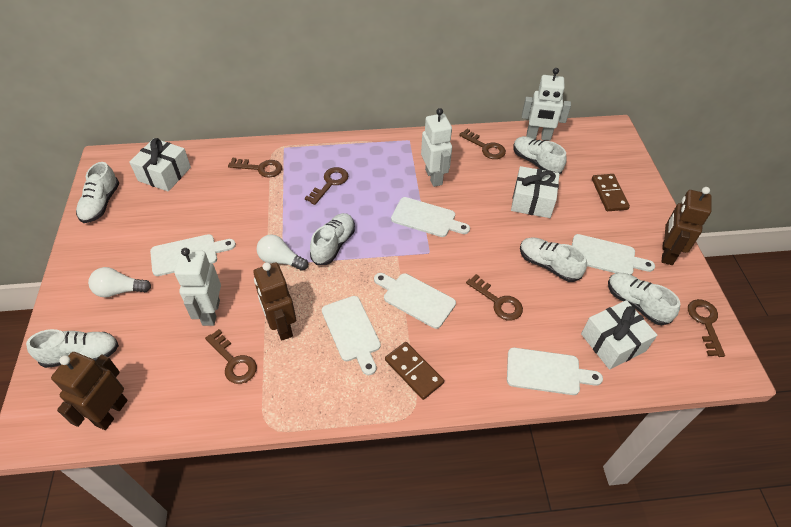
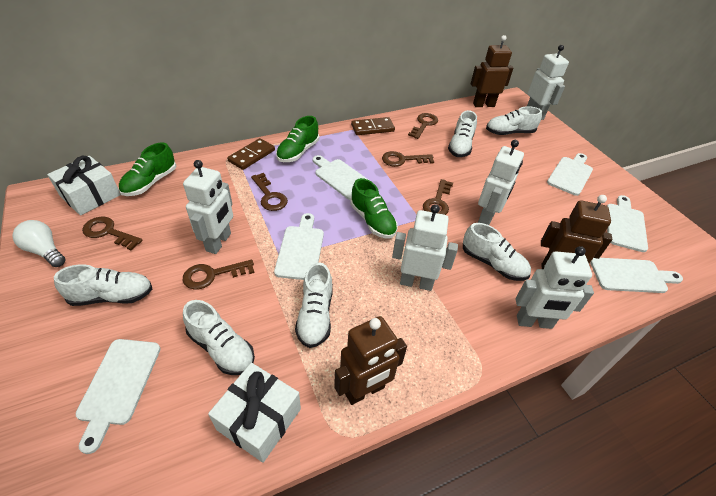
green shoe: 0 -> 3
white gift: 3 -> 2
white light bulb: 2 -> 1
white robot: 3 -> 5

